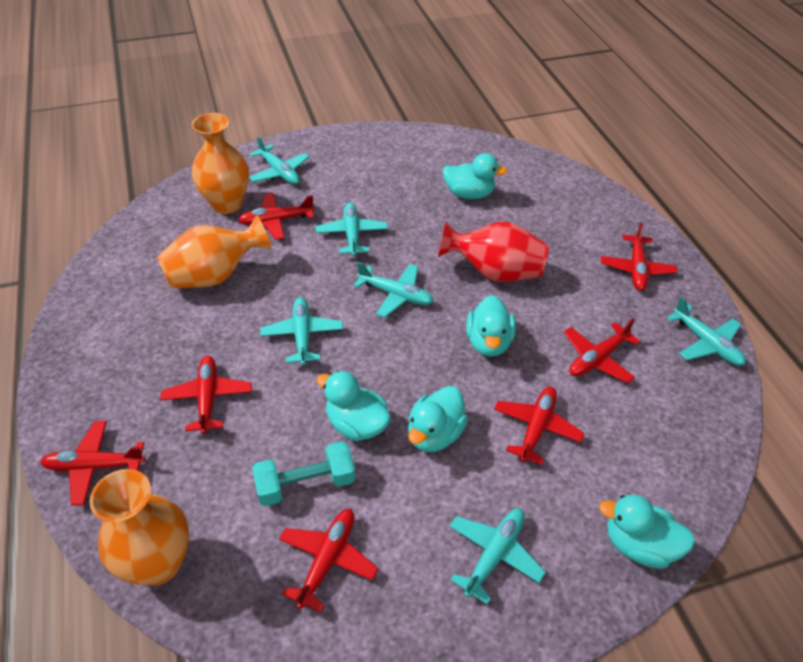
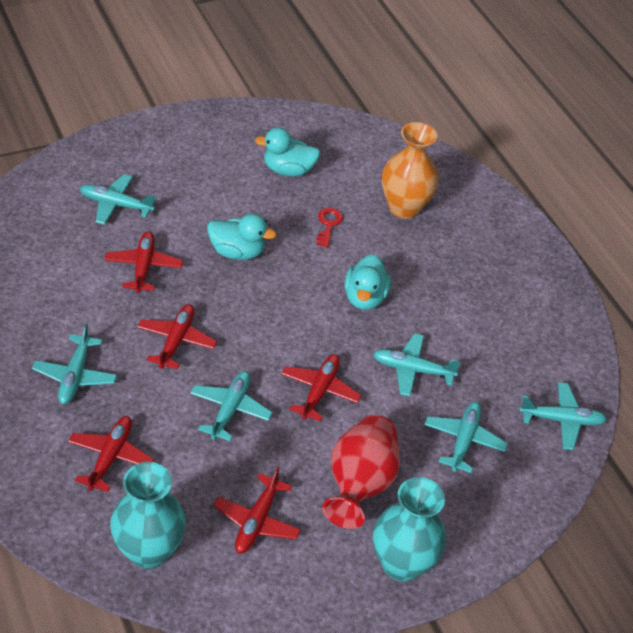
orange vase: 3 -> 1
red key: 0 -> 1
red plane: 7 -> 5
turquoise duck: 5 -> 3
turquoise dumbbell: 1 -> 0
turquoise vase: 0 -> 2

